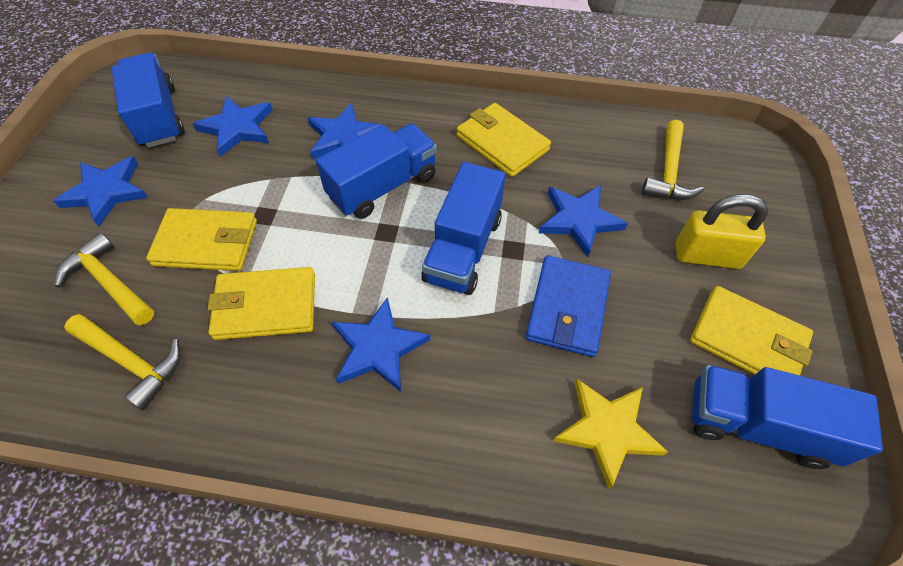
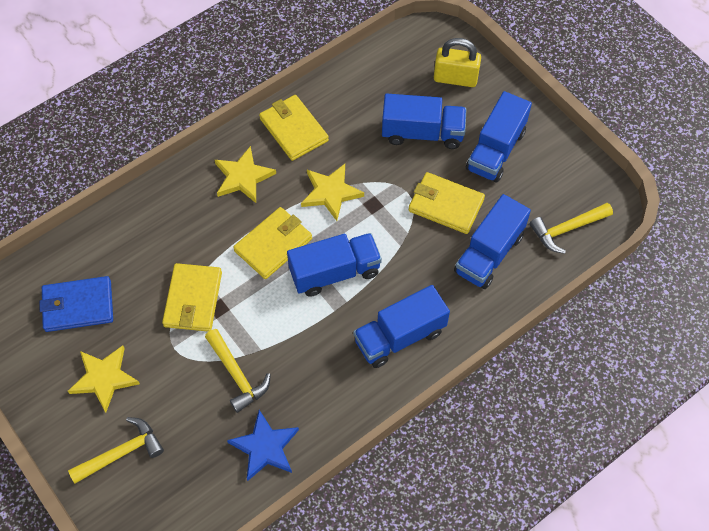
blue star: 5 -> 1
blue truck: 4 -> 5
yellow star: 1 -> 3

